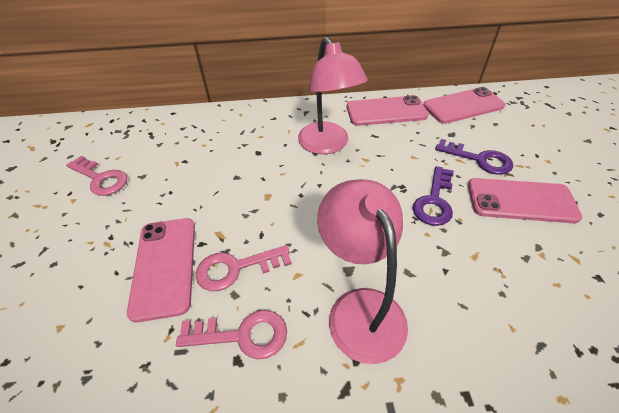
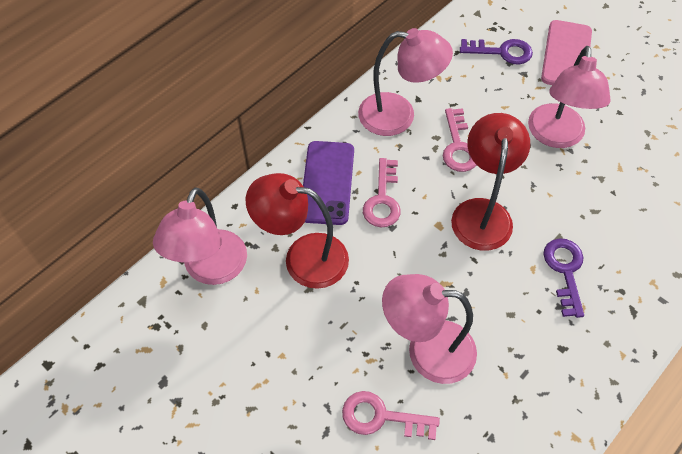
pink lamp: 2 -> 4
pink phone: 4 -> 1
purple phone: 0 -> 1
red lamp: 0 -> 2

